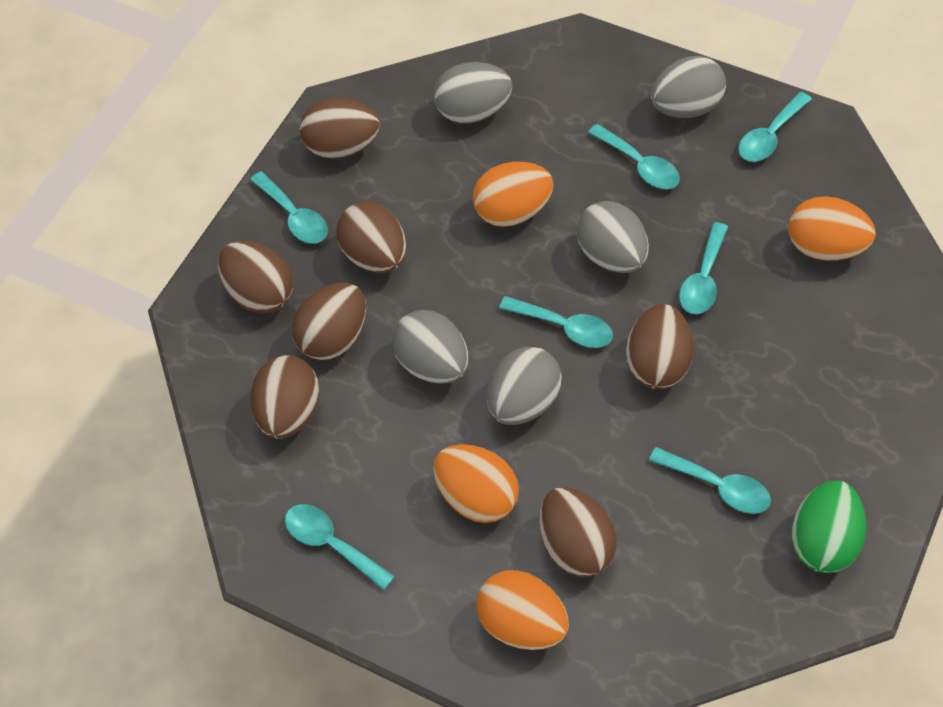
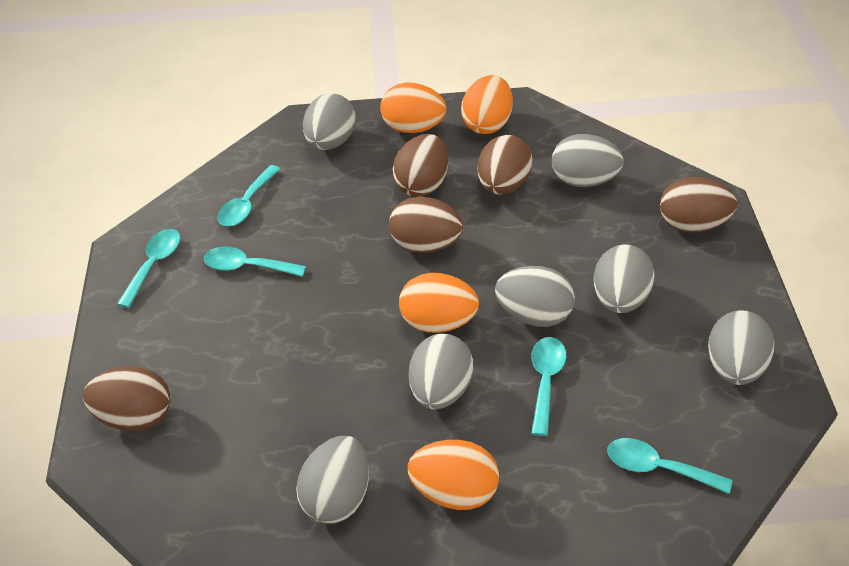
brown egg: 7 -> 5
green egg: 1 -> 0
grey egg: 5 -> 7
turquoise spoon: 7 -> 5

